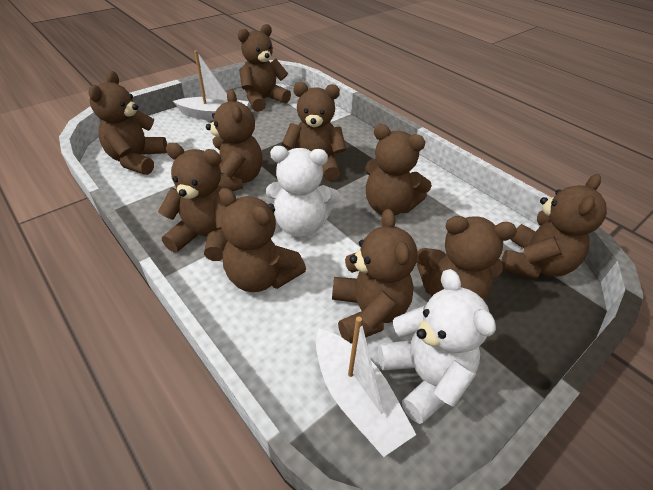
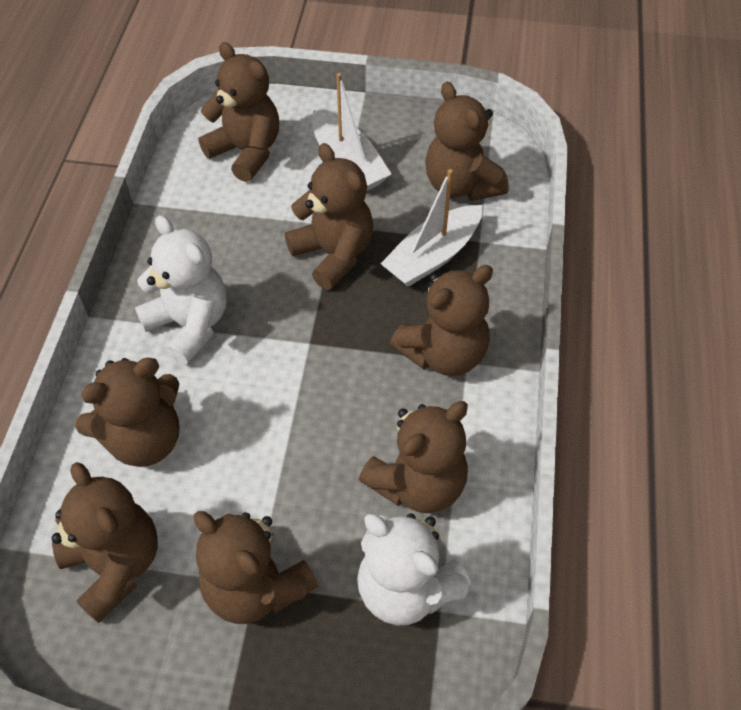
brown teddy bear: 10 -> 8

